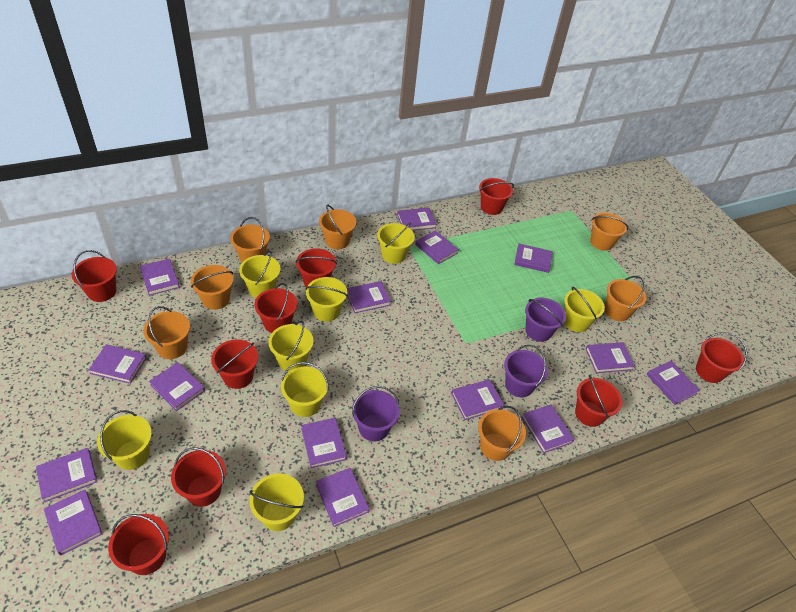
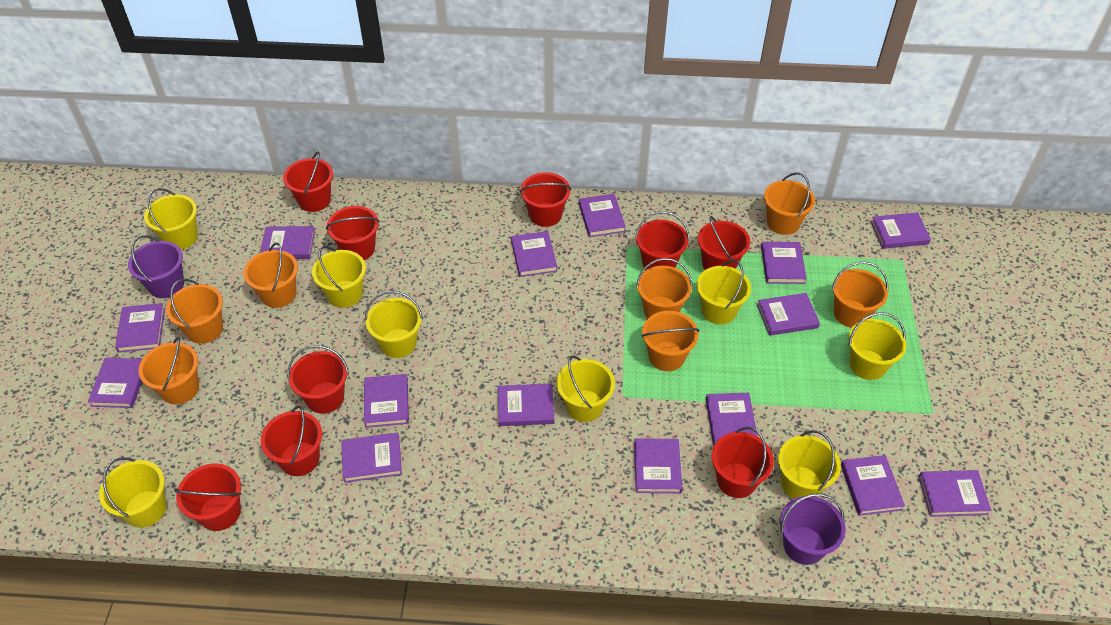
purple bucket: 3 -> 2

